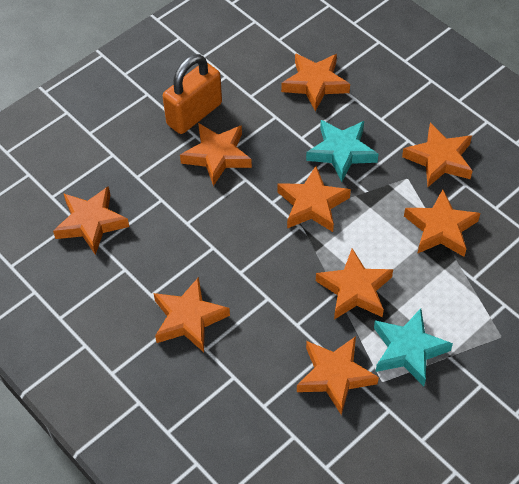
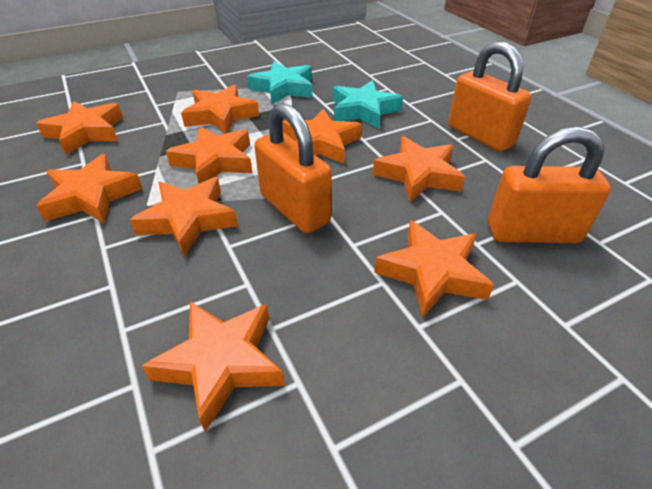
orange padlock: 1 -> 3

